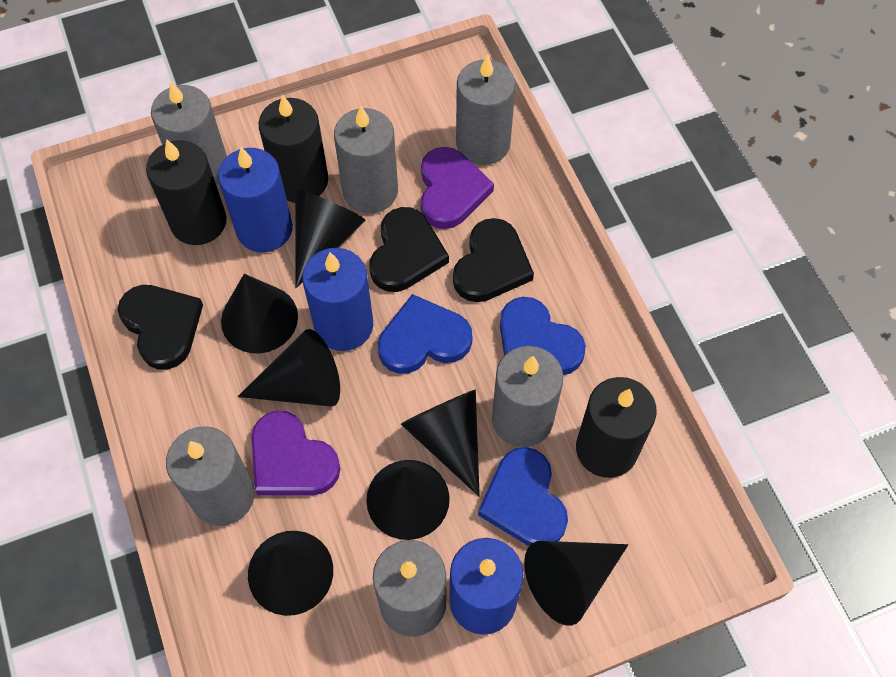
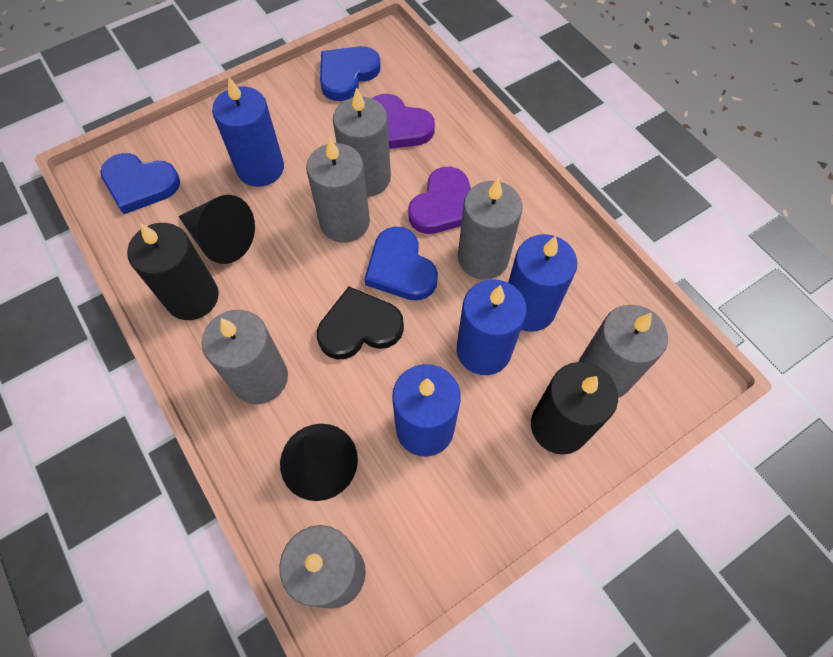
black candle: 3 -> 2
black cone: 7 -> 2
black heart: 3 -> 1
blue candle: 3 -> 4

